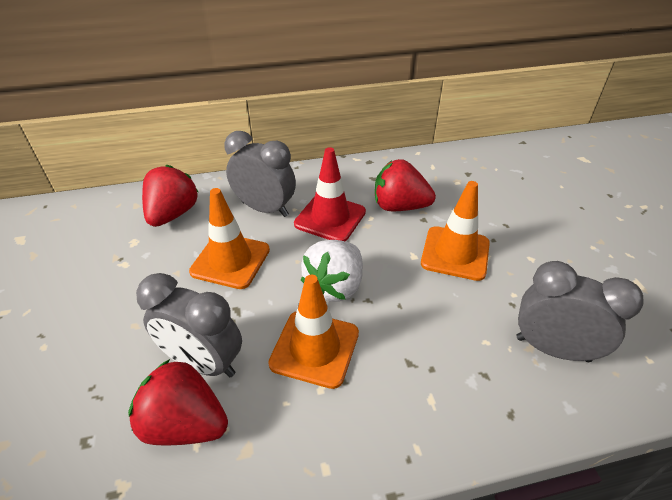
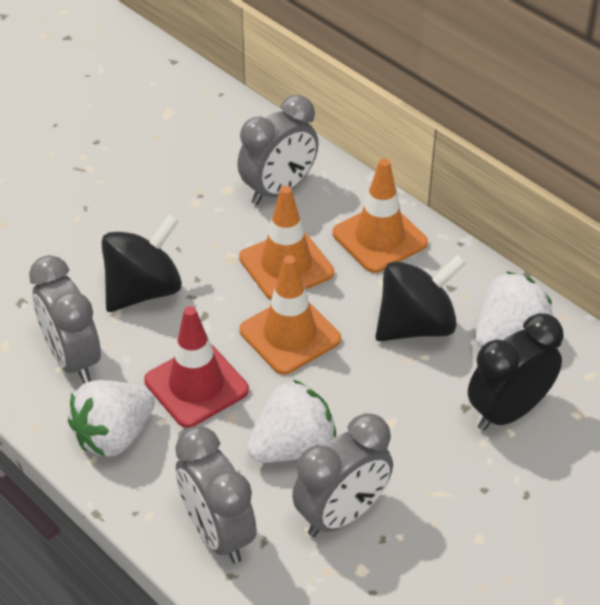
black clock: 0 -> 1
black spinning top: 0 -> 2
grey clock: 3 -> 4
red strawberry: 3 -> 0
white strawberry: 1 -> 3

